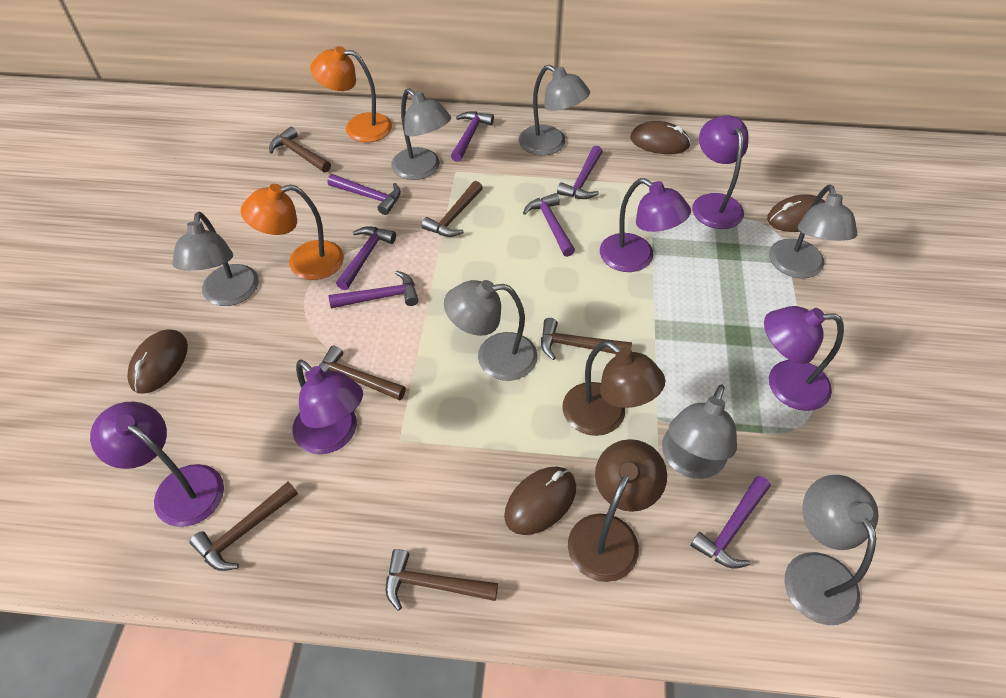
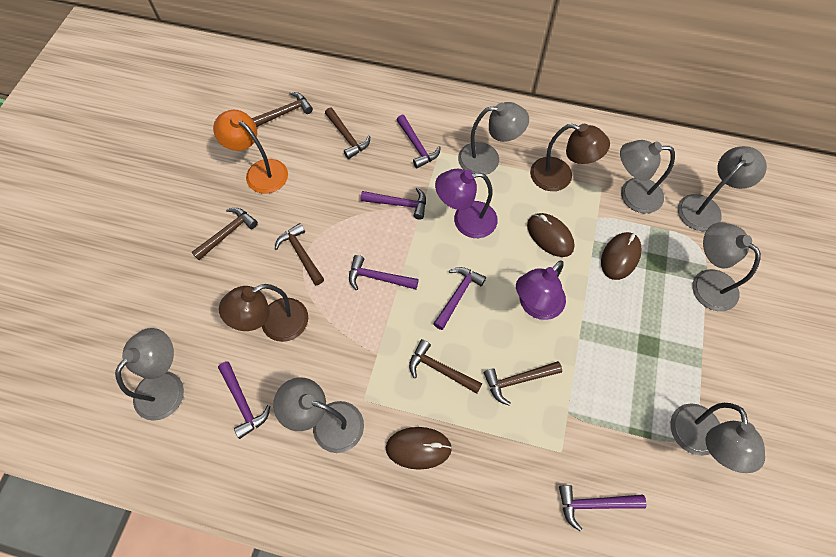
brown mouse: 4 -> 3
orange lamp: 2 -> 1
purple hammer: 7 -> 6
purple lamp: 5 -> 2

